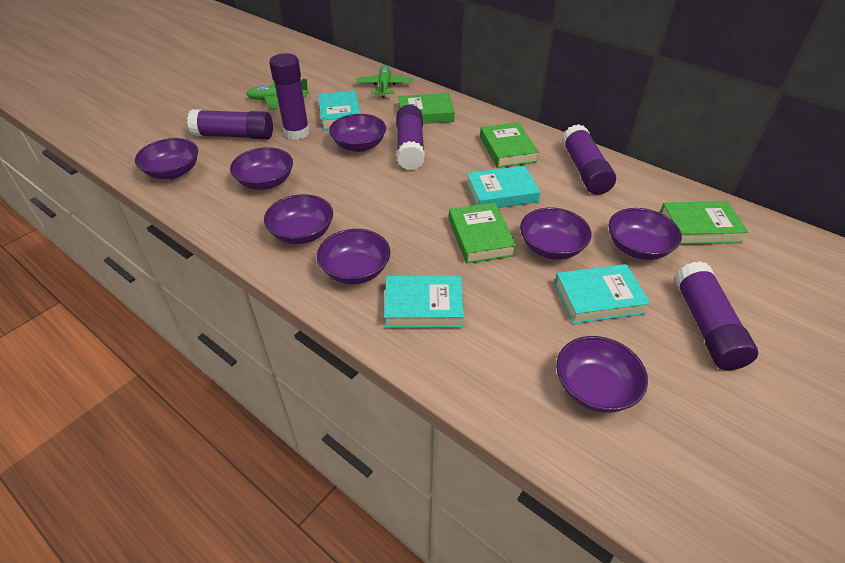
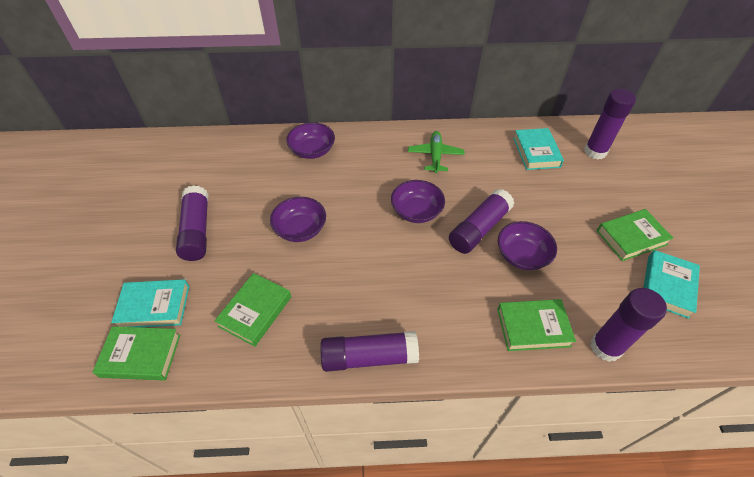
green plane: 2 -> 1
purple bowl: 8 -> 4
turquoise book: 4 -> 3

